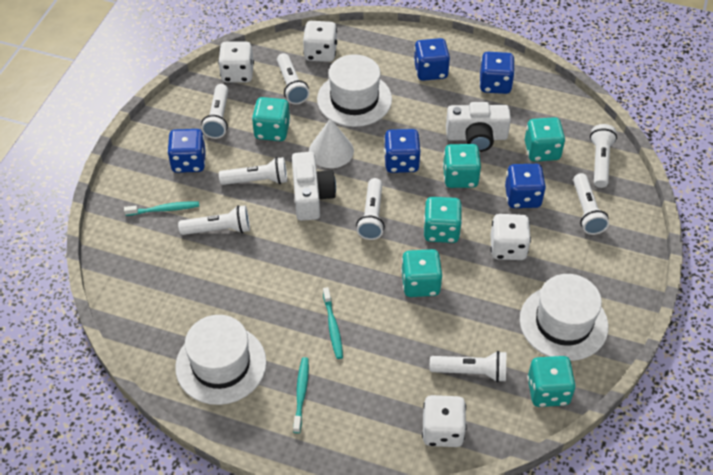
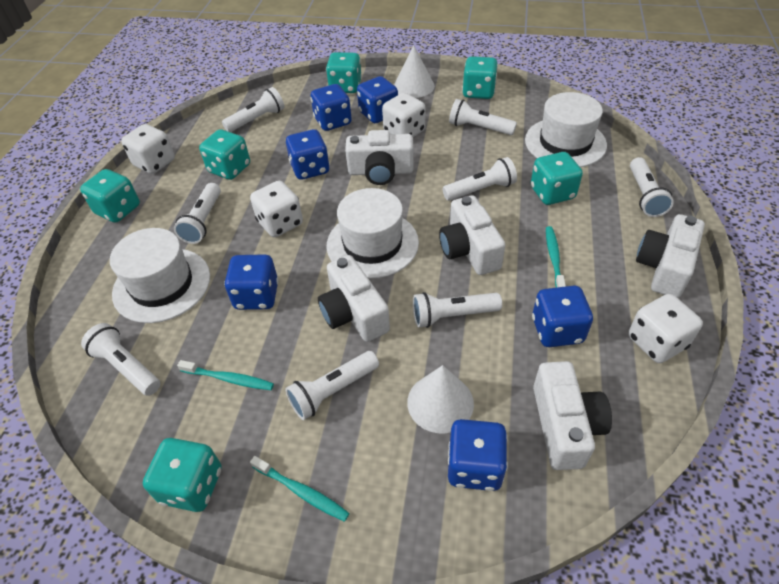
blue dice: 5 -> 6
white camera: 2 -> 5
white cone: 1 -> 2

